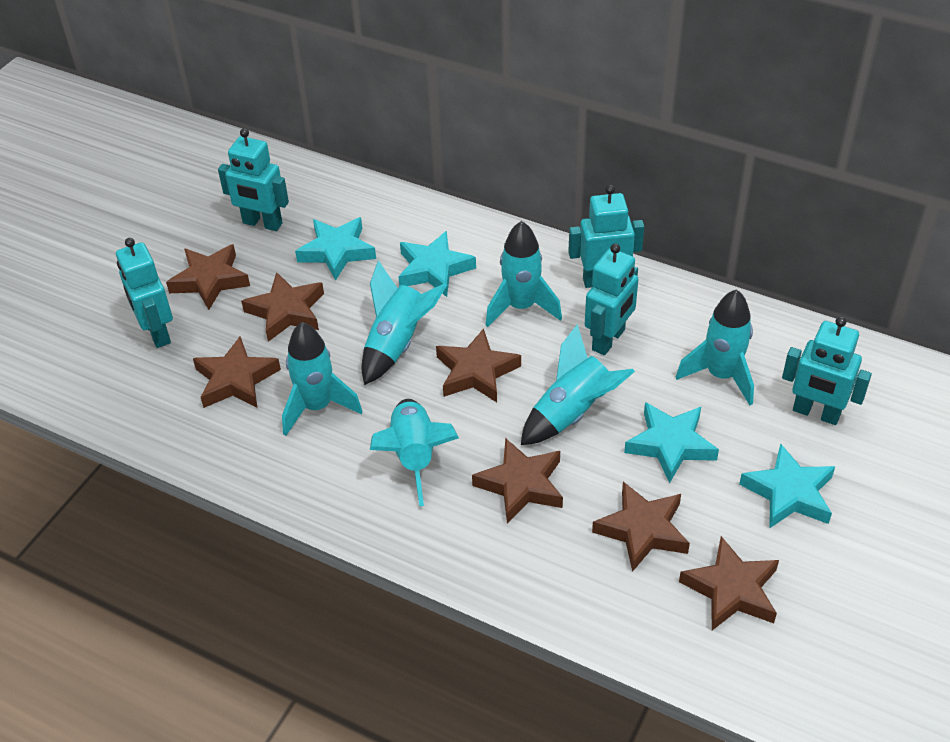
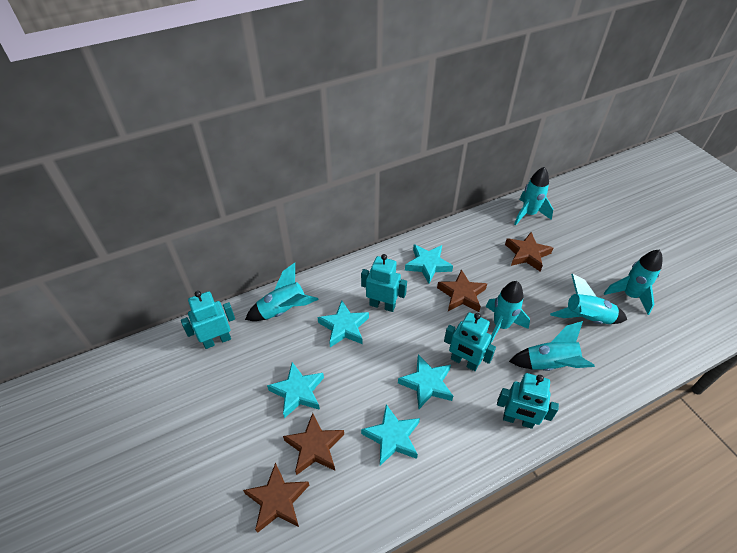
brown star: 7 -> 4
turquoise robot: 5 -> 4
turquoise star: 4 -> 5

